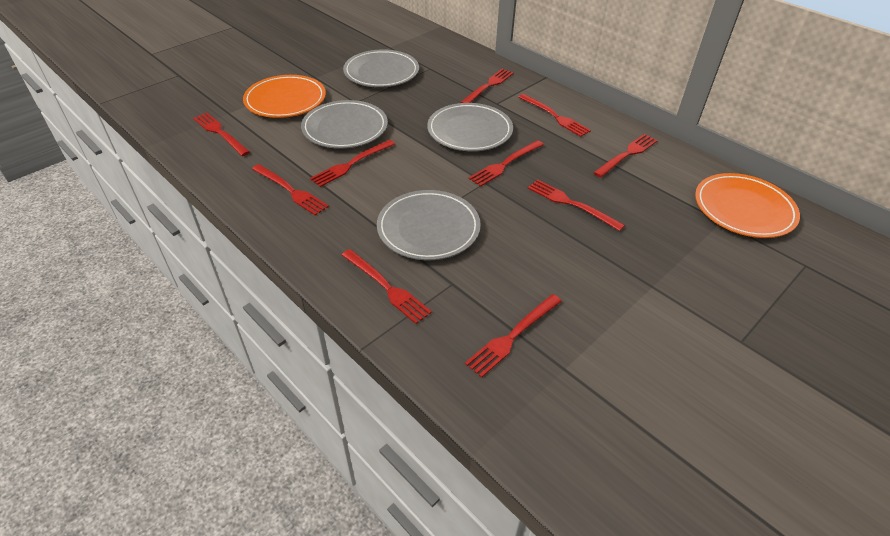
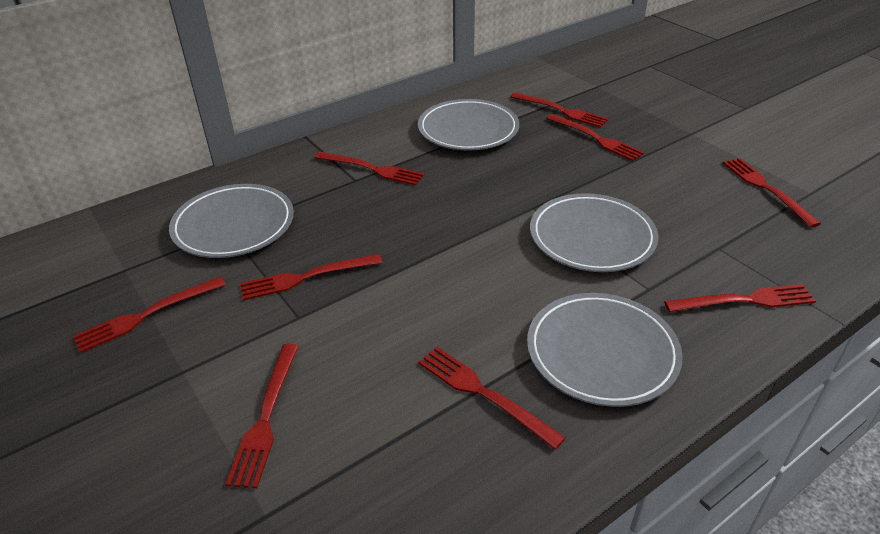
orange plate: 2 -> 0
red fork: 10 -> 9

